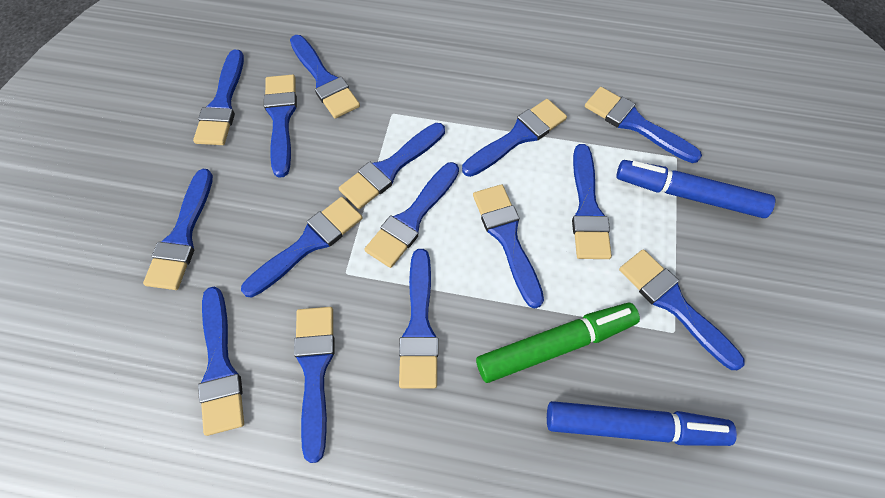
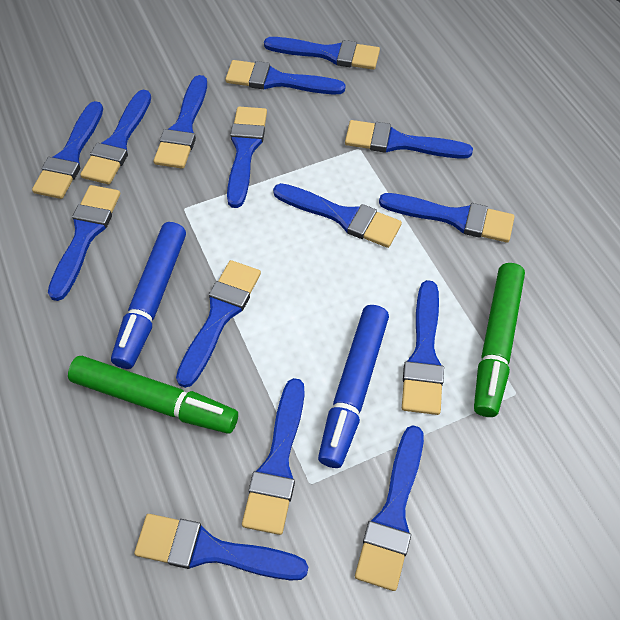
green marker: 1 -> 2

